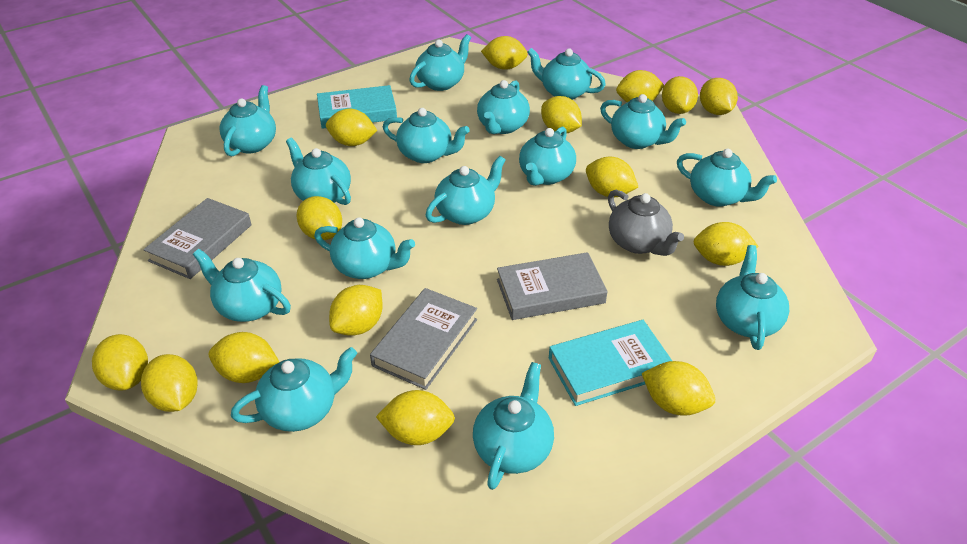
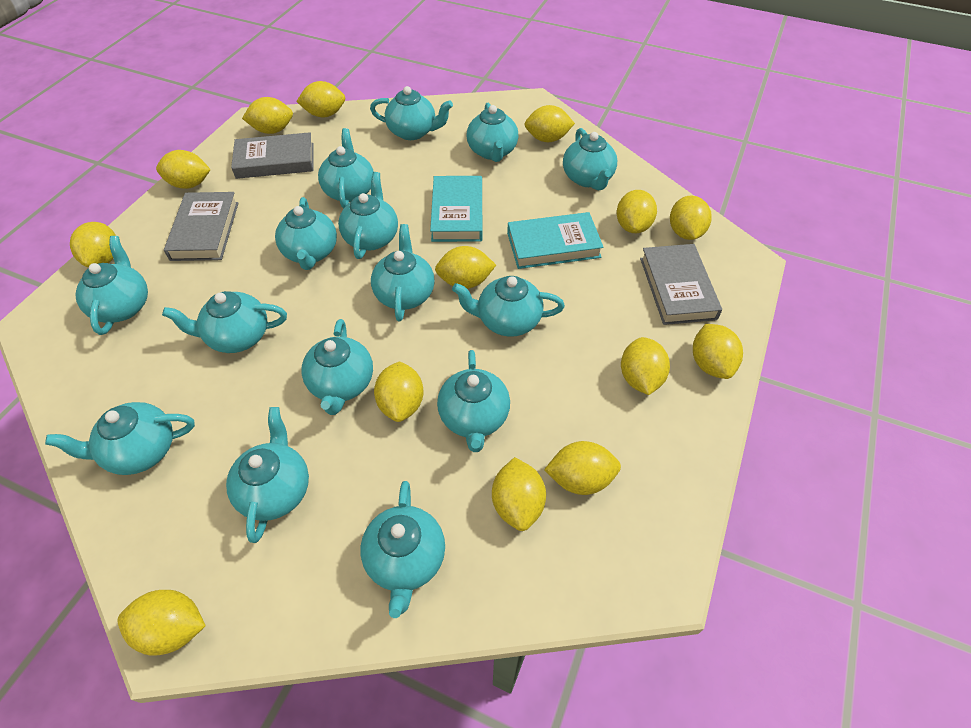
grey teapot: 1 -> 0
yellow lemon: 15 -> 14

